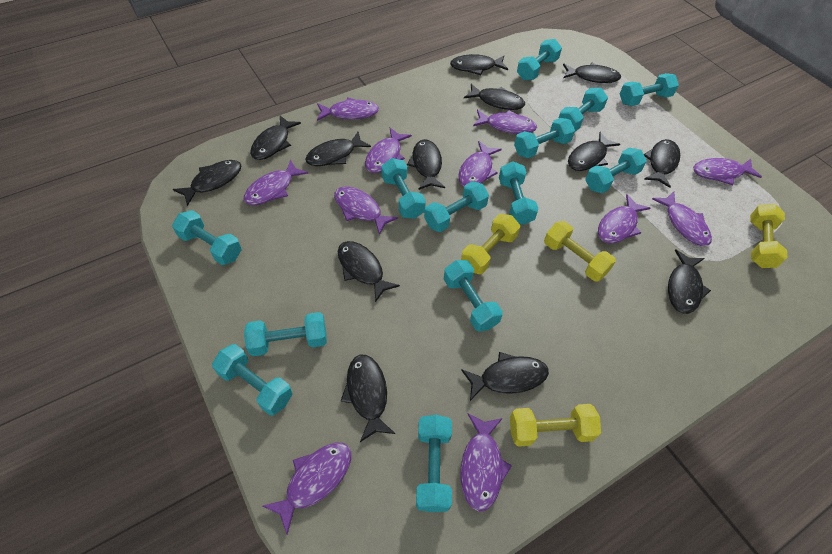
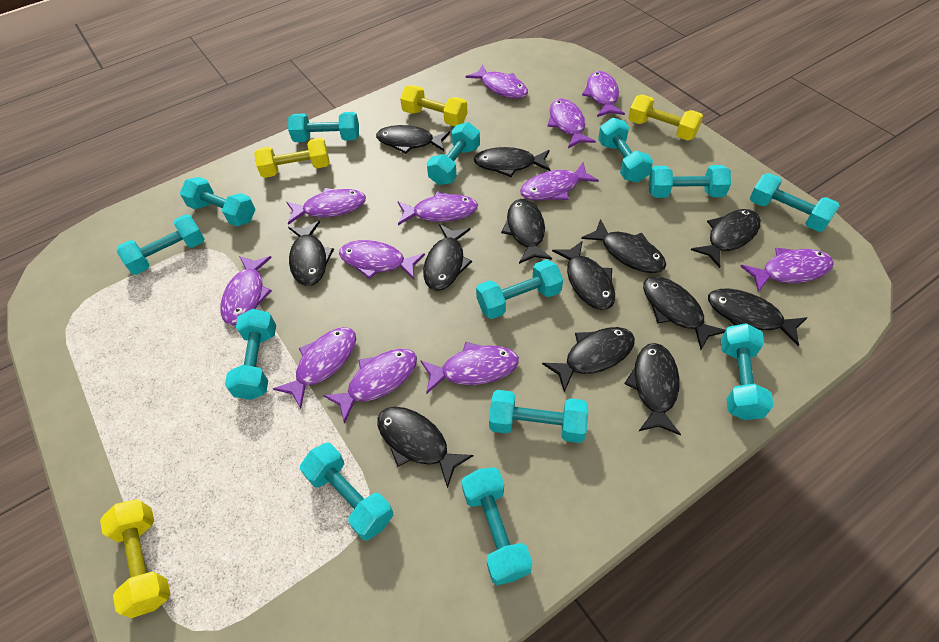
purple fish: 11 -> 12

